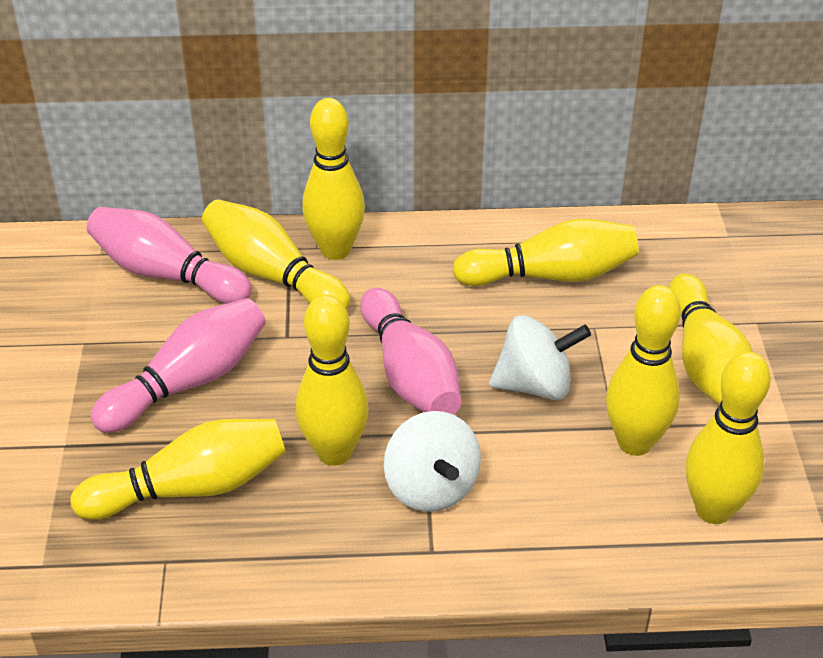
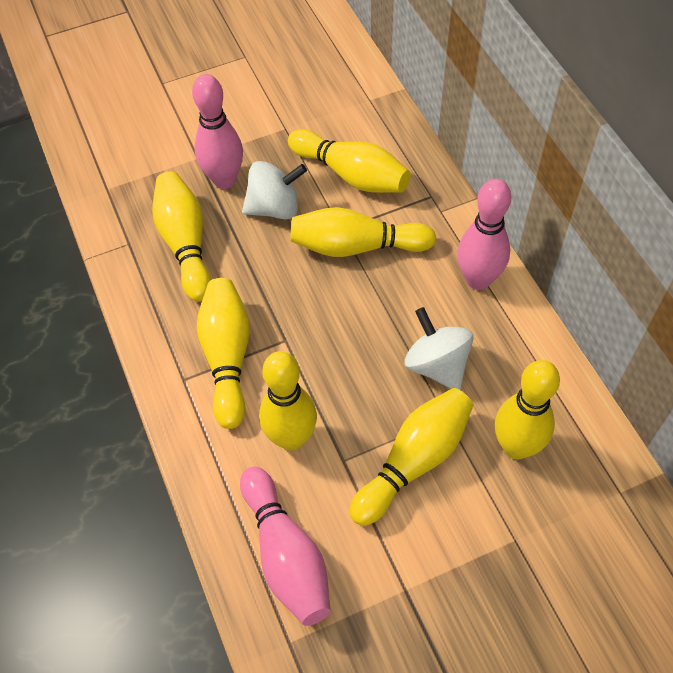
yellow bowling pin: 8 -> 7

